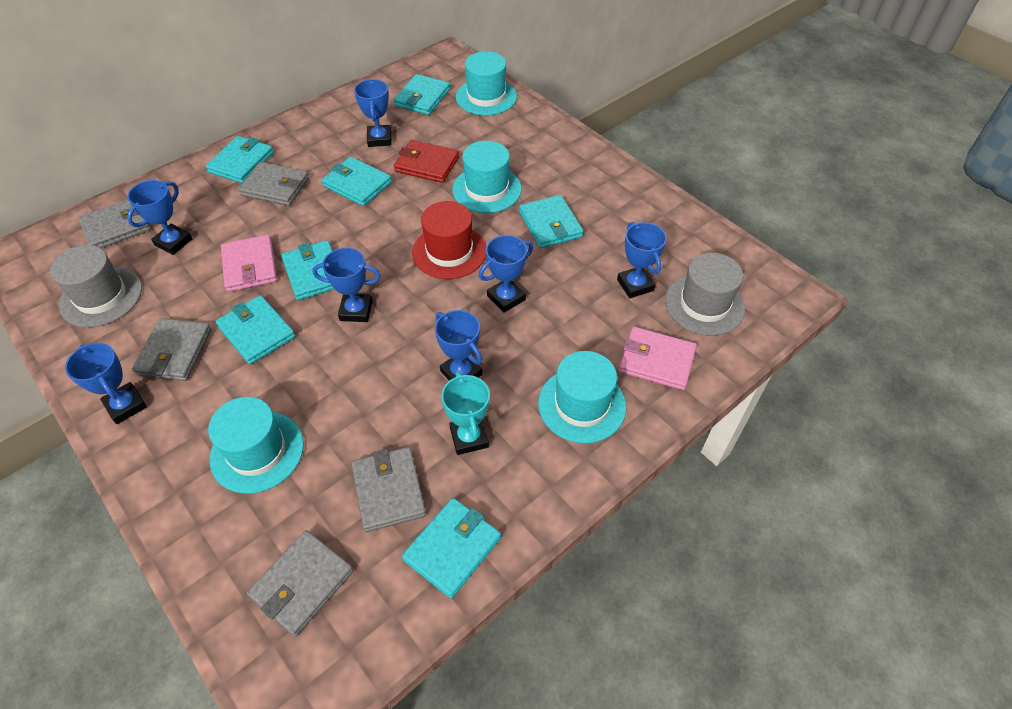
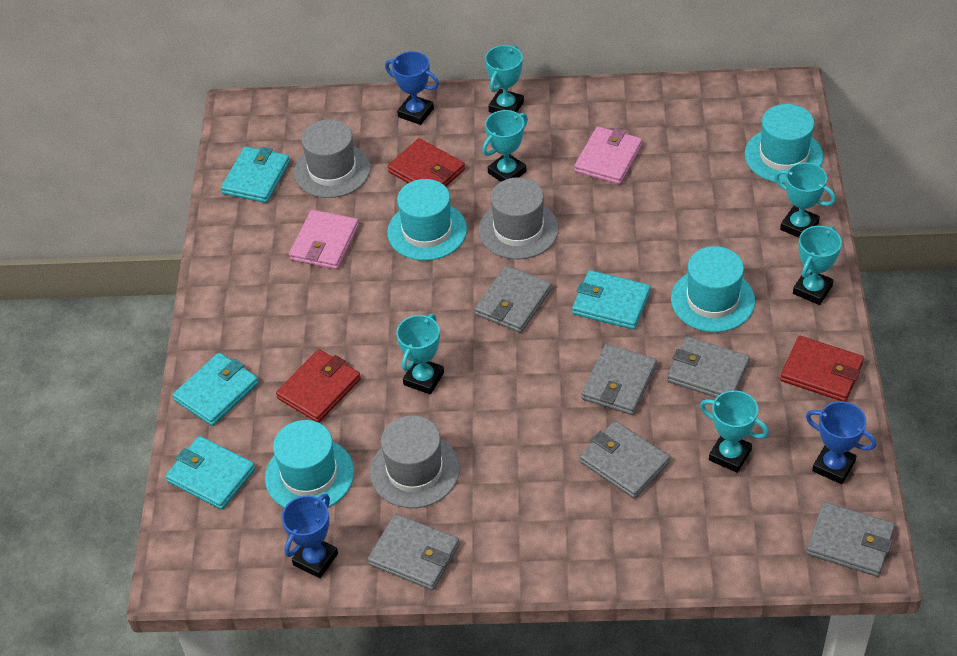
blue trophy: 7 -> 3
grey hat: 2 -> 3
grey wallet: 5 -> 6
red hat: 1 -> 0
red wallet: 1 -> 3
turquoise trophy: 1 -> 6
turquoise wallet: 7 -> 4

